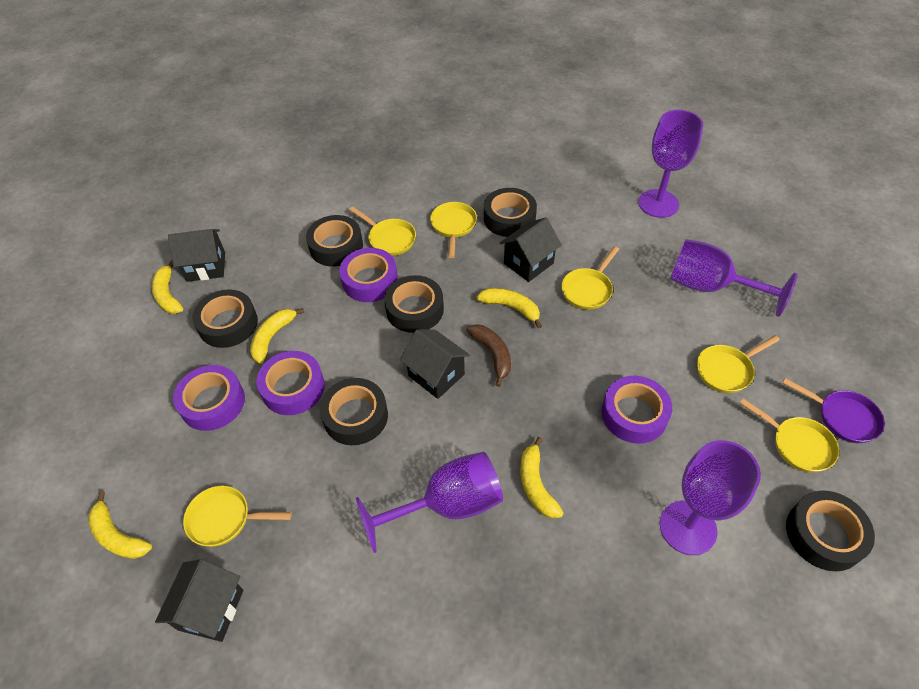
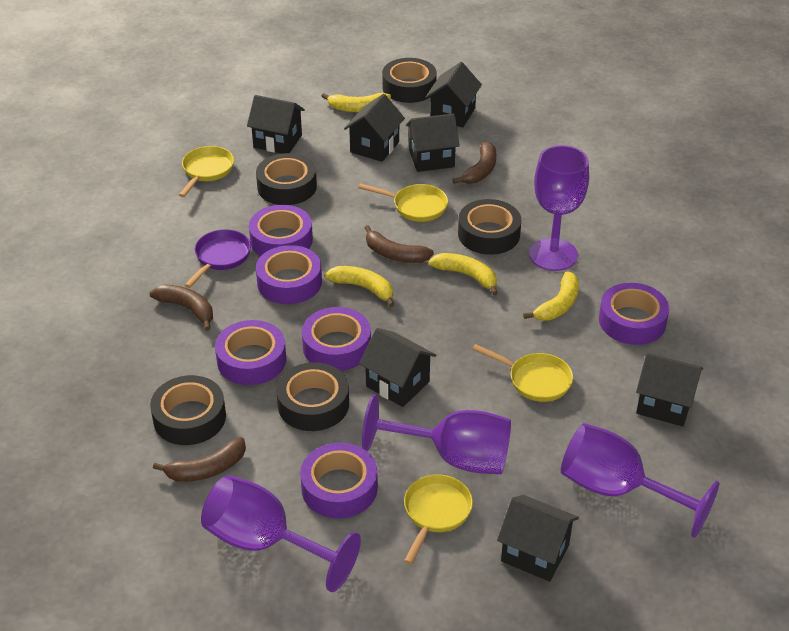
black house: 4 -> 7
black tape: 6 -> 5
brown banana: 1 -> 4
purple tape: 4 -> 6
yellow banana: 5 -> 4
yellow pan: 6 -> 4

